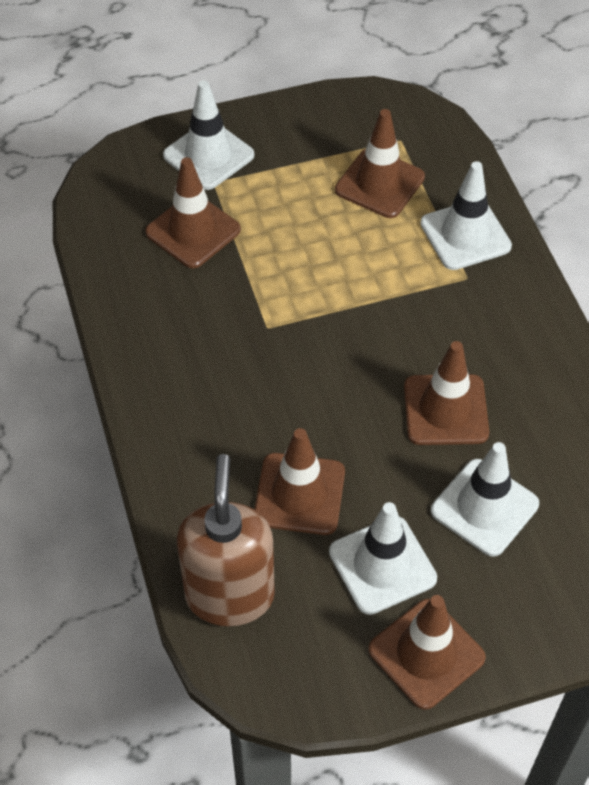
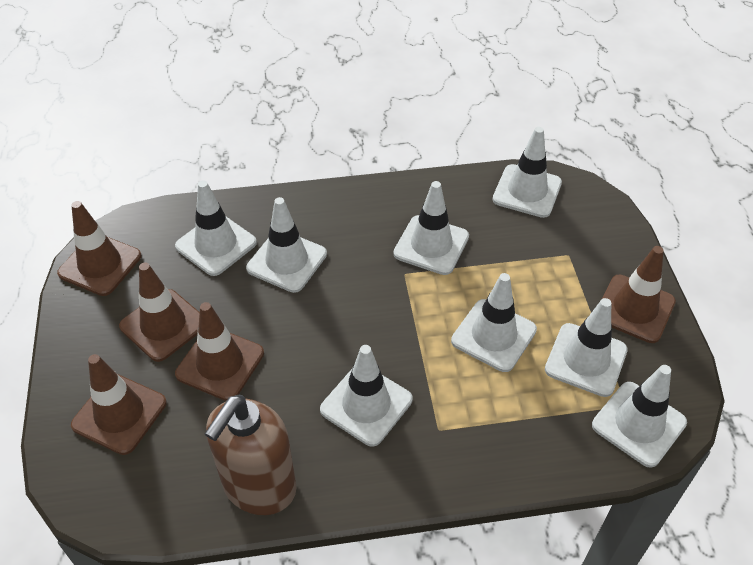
white traffic cone: 4 -> 8

